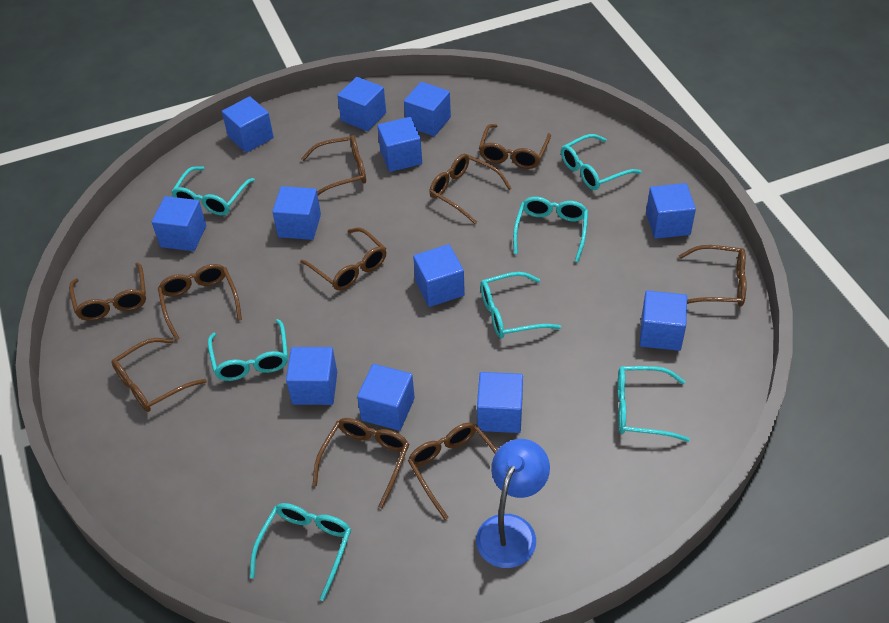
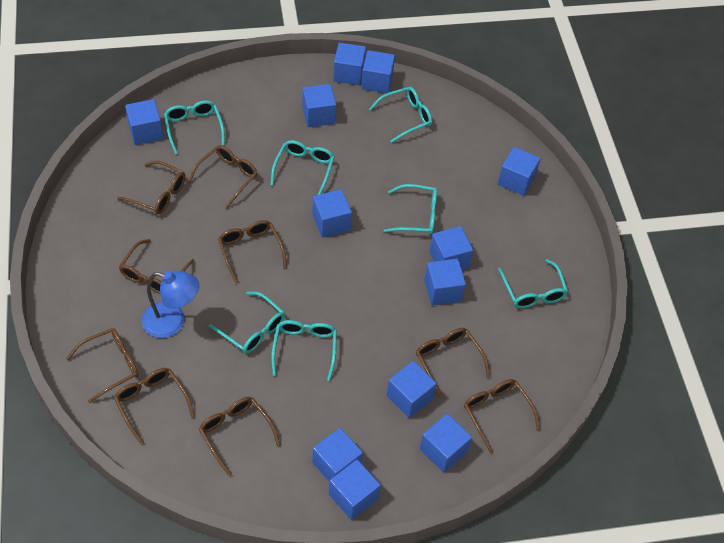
brown glasses: 10 -> 9

